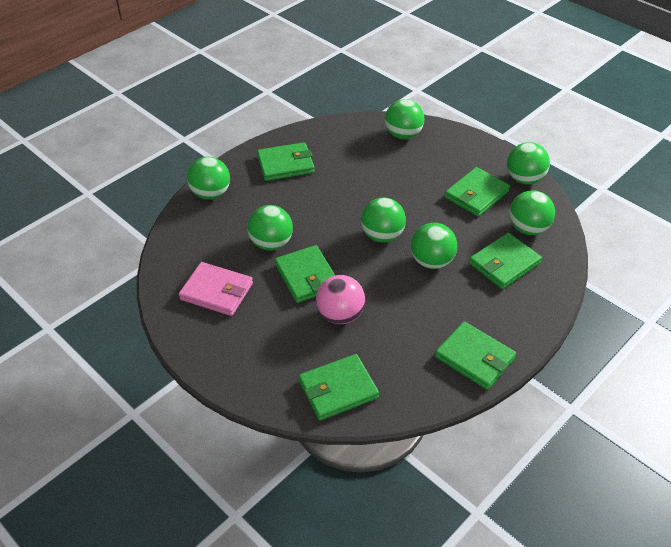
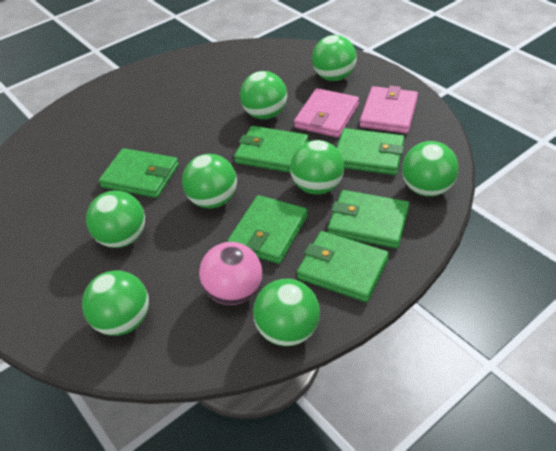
green ball: 7 -> 8
pink wallet: 1 -> 2

